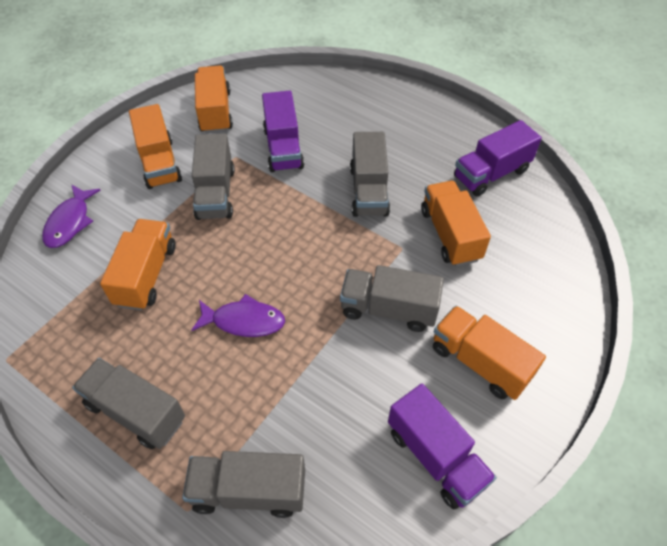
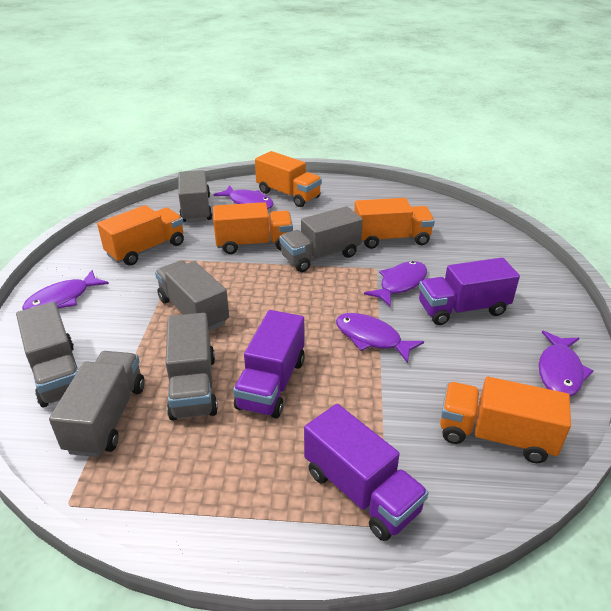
grey truck: 5 -> 6
purple fish: 2 -> 5

